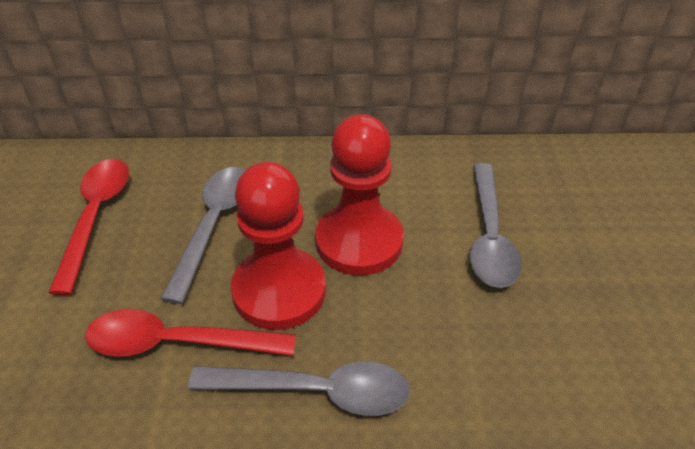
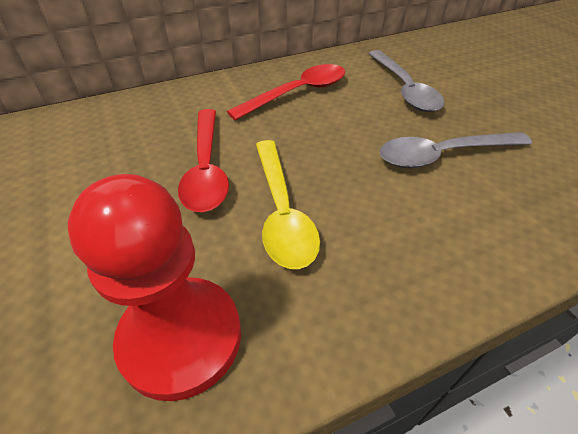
grey spoon: 3 -> 2
red pawn: 2 -> 1
yellow spoon: 0 -> 1

